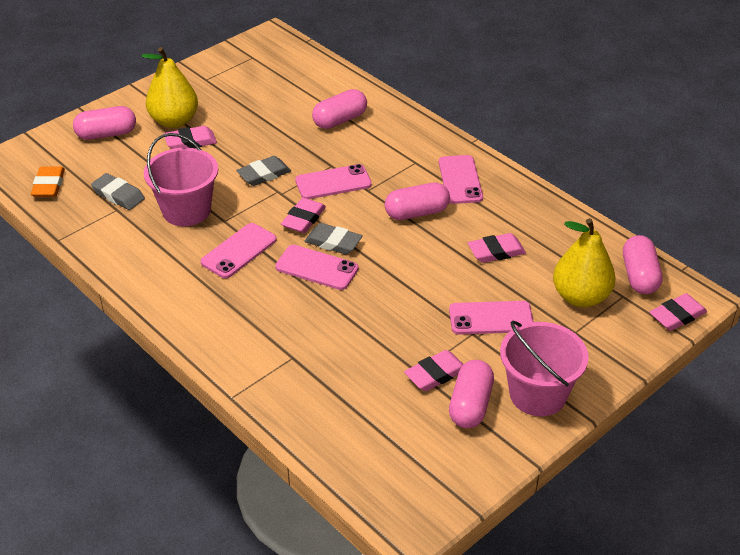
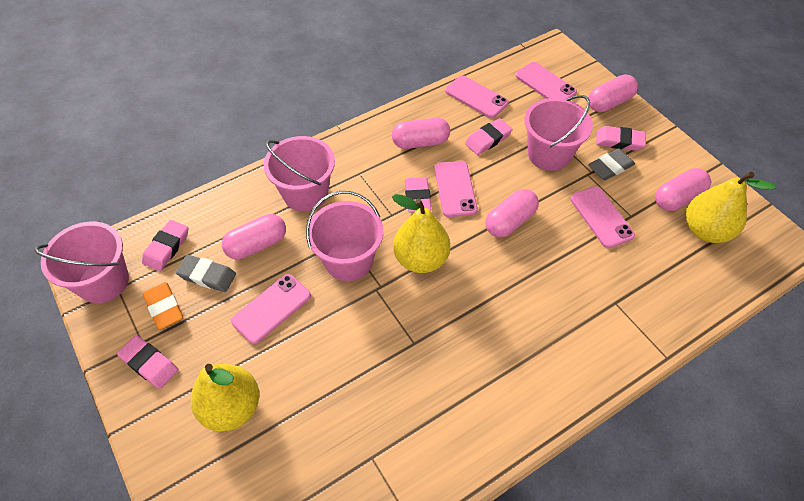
grey eraser: 3 -> 2
pink bucket: 2 -> 4
yellow pear: 2 -> 3

